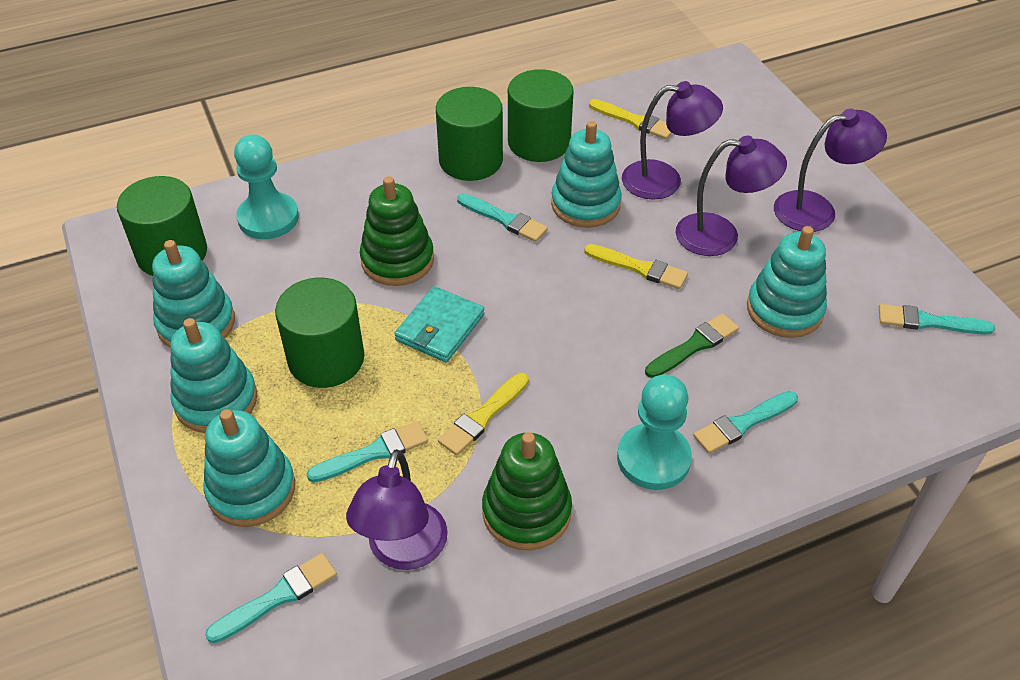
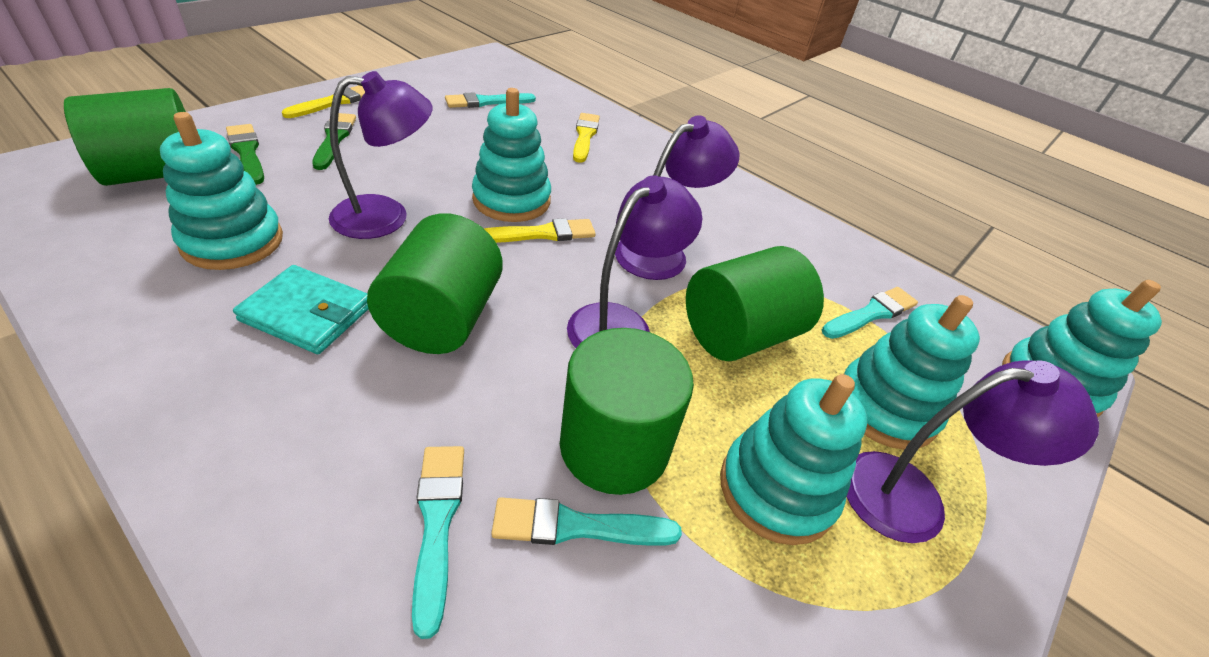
green brush: 1 -> 2
green stacking toy: 2 -> 0
turquoise brush: 5 -> 4
turquoise pawn: 2 -> 0

